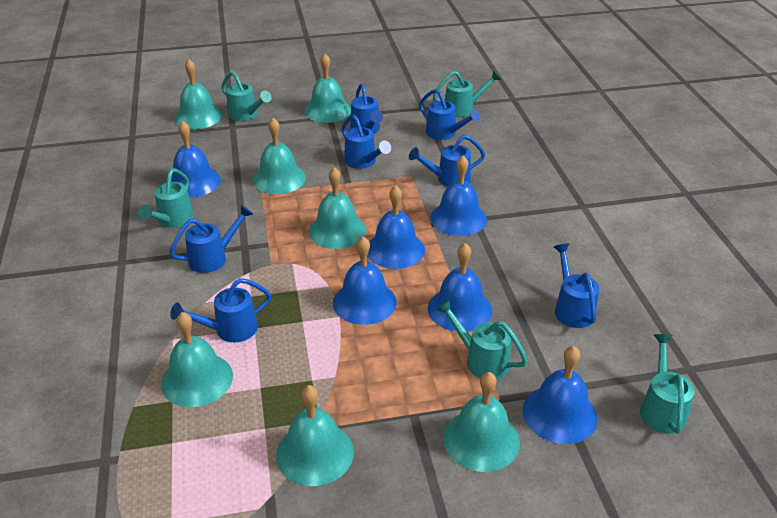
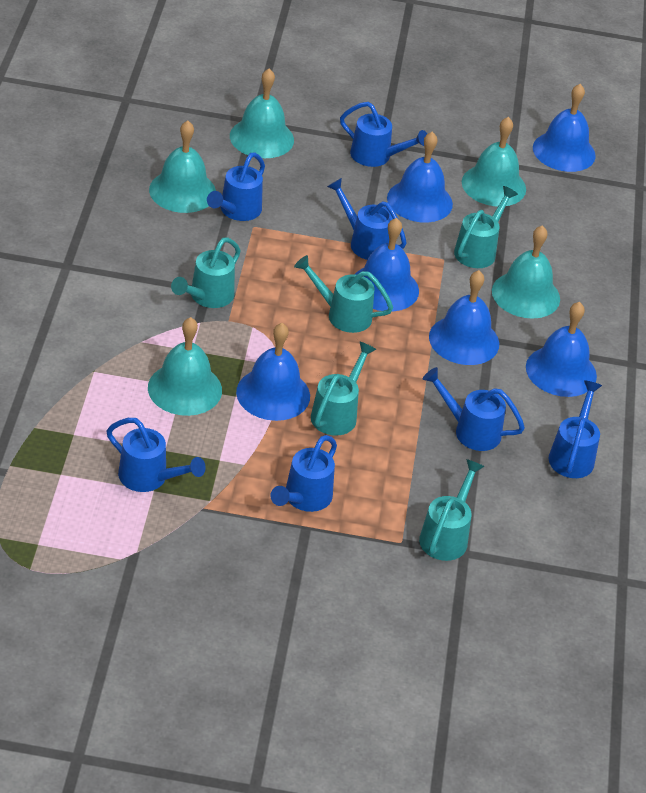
turquoise bell: 7 -> 5

